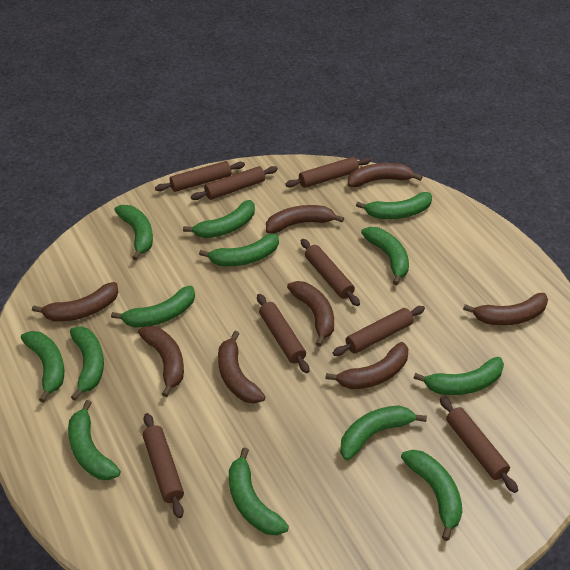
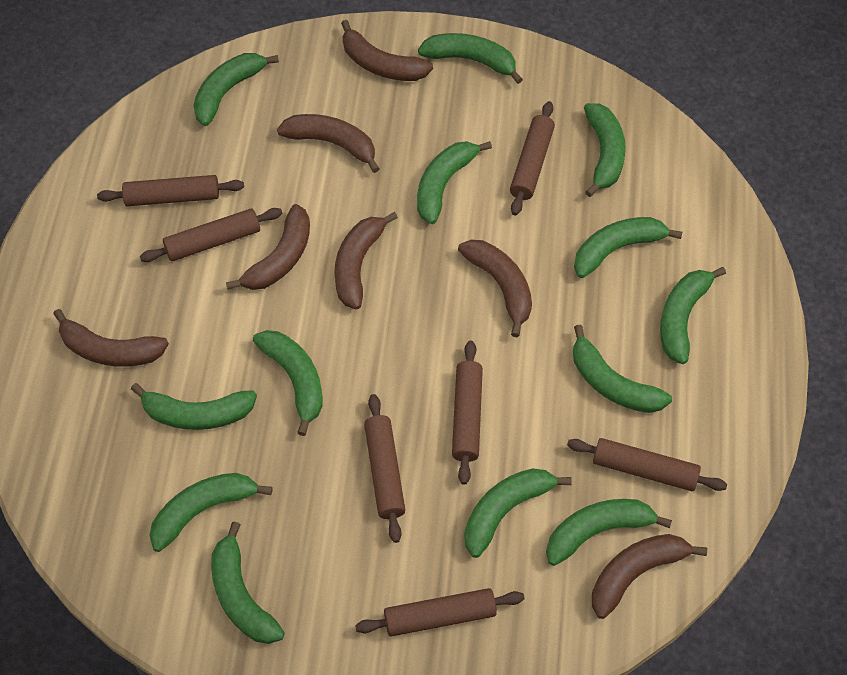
brown banana: 8 -> 7
brown rolling pin: 8 -> 7

